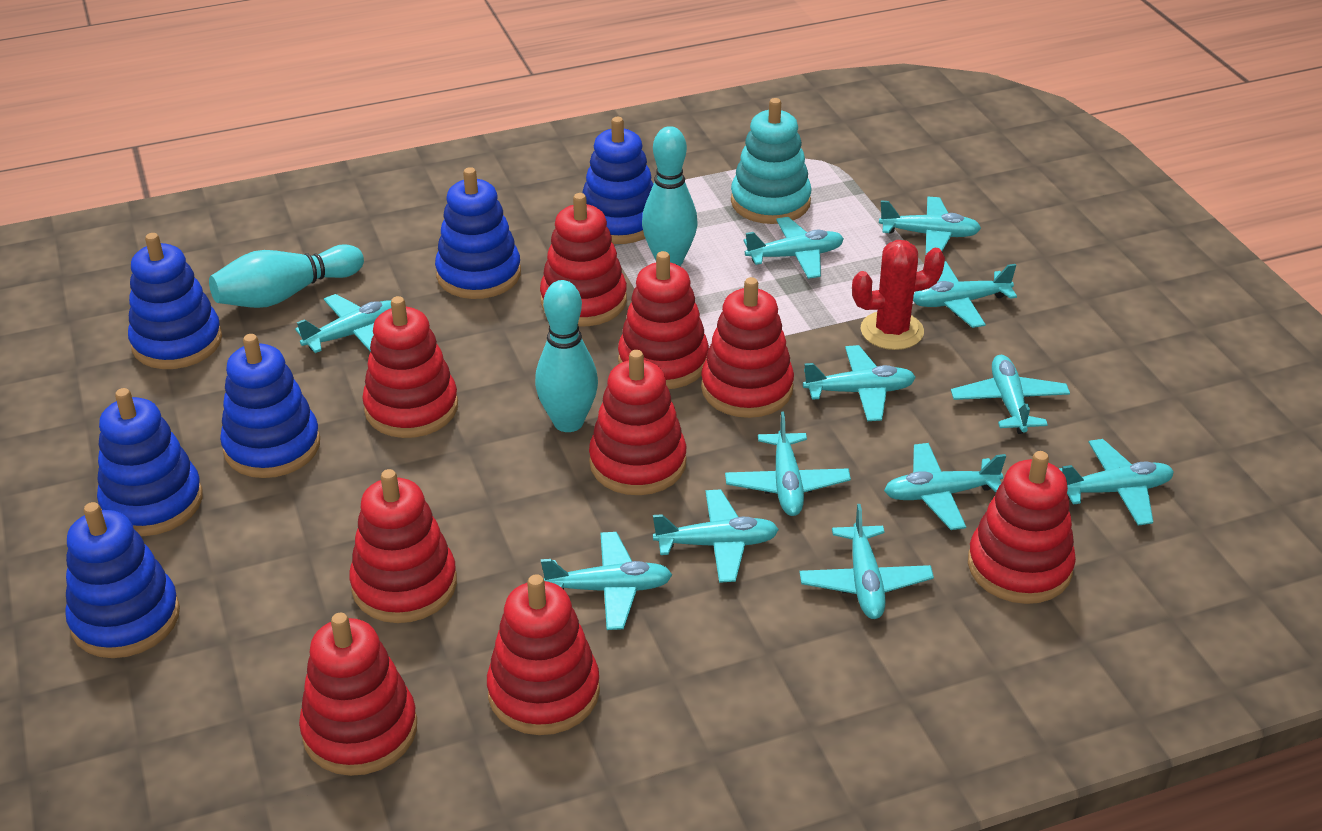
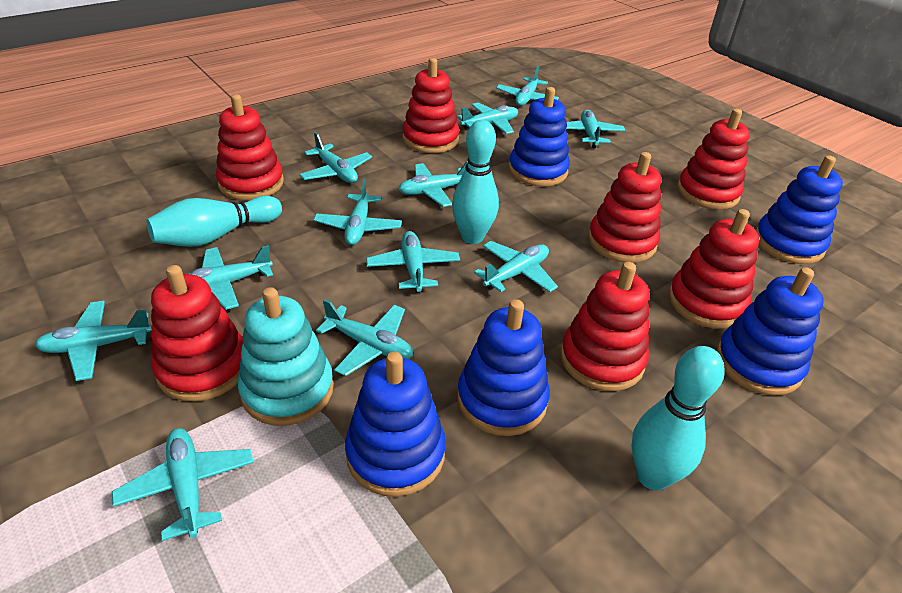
blue stacking toy: 6 -> 5
red cactus: 1 -> 0
red stacking toy: 9 -> 7

